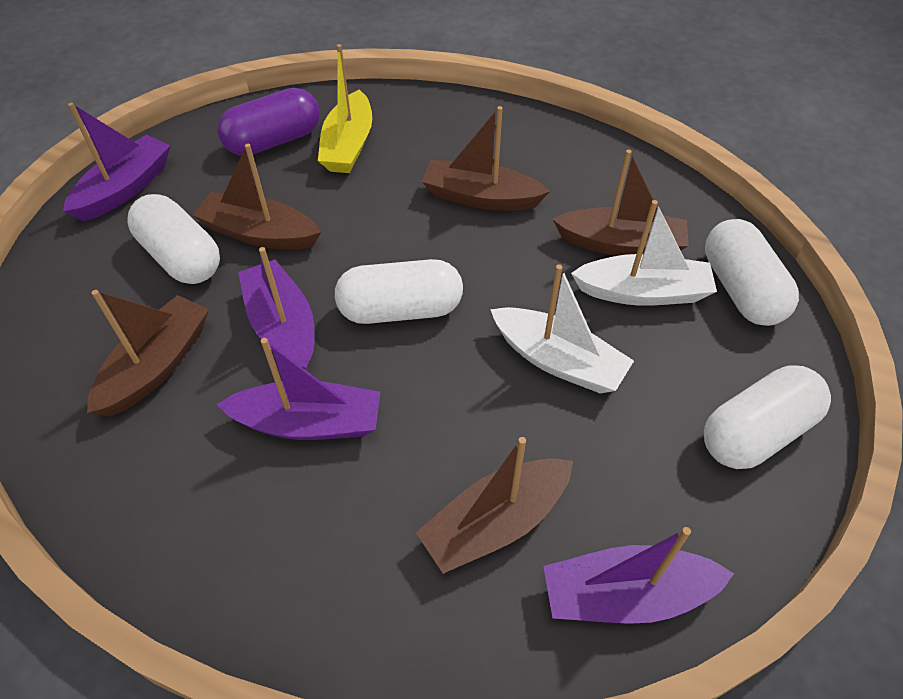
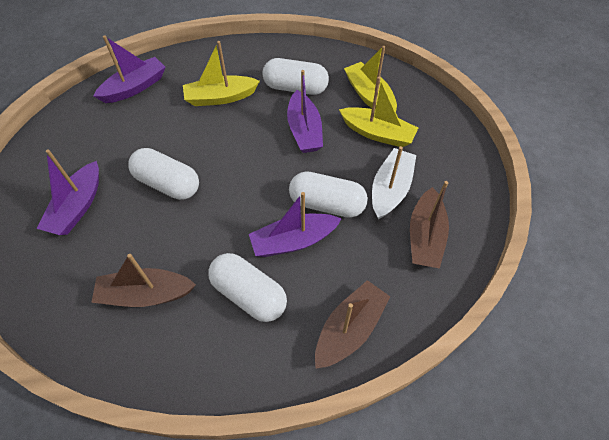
brown boat: 5 -> 3
purple capsule: 1 -> 0
white boat: 2 -> 1
yellow boat: 1 -> 3

